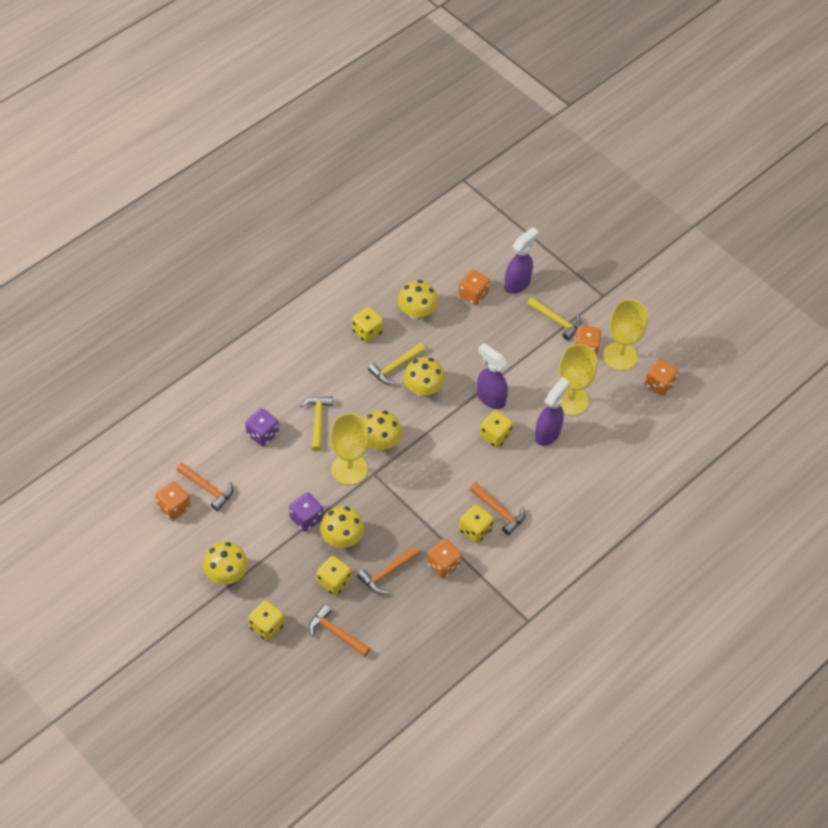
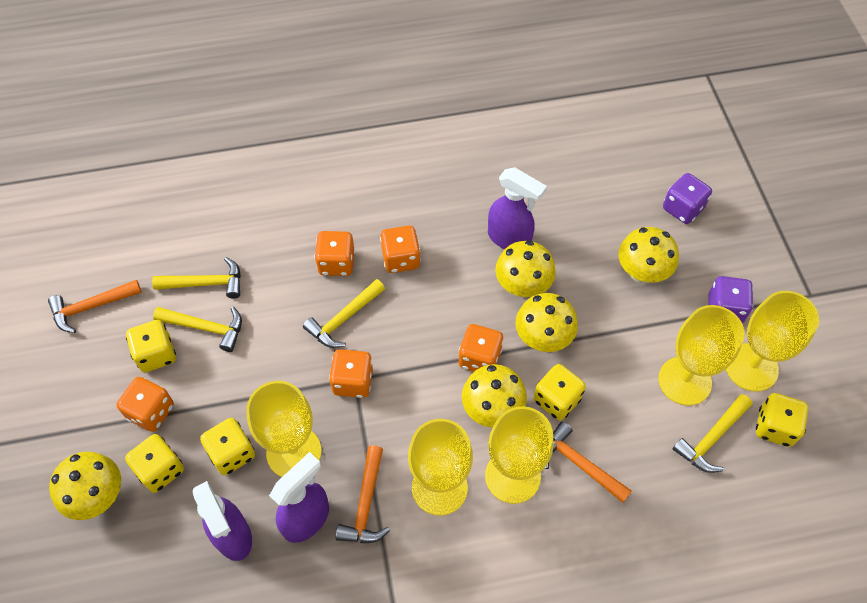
orange hammer: 4 -> 3
yellow goblet: 3 -> 5
yellow hammer: 3 -> 4

